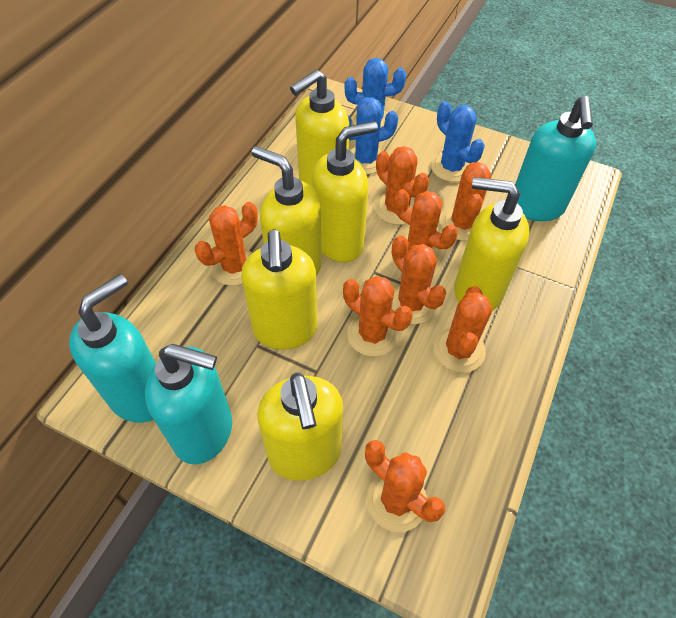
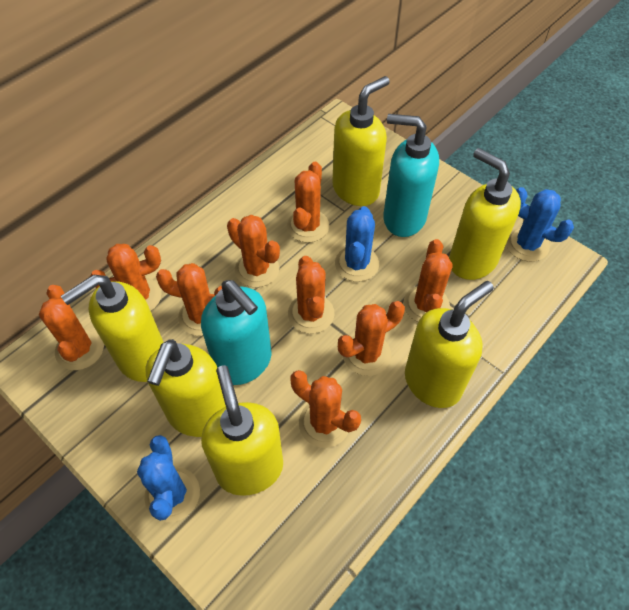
orange cactus: 8 -> 9
turquoise soap dispenser: 3 -> 2

